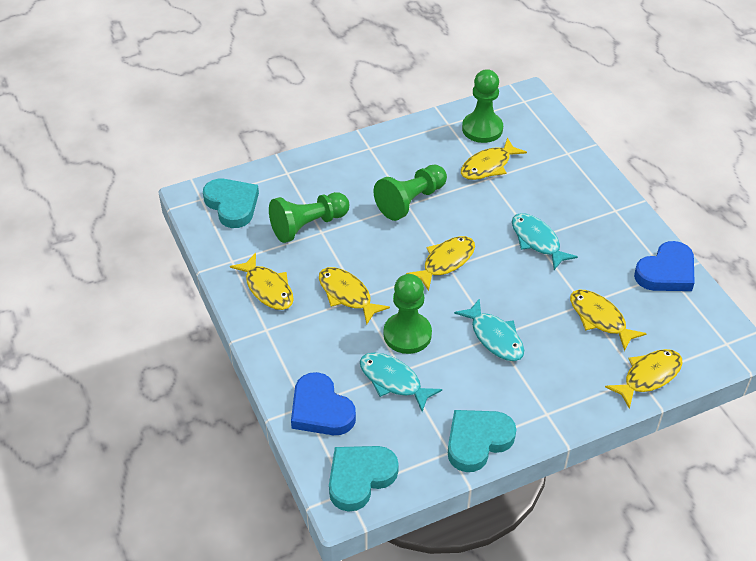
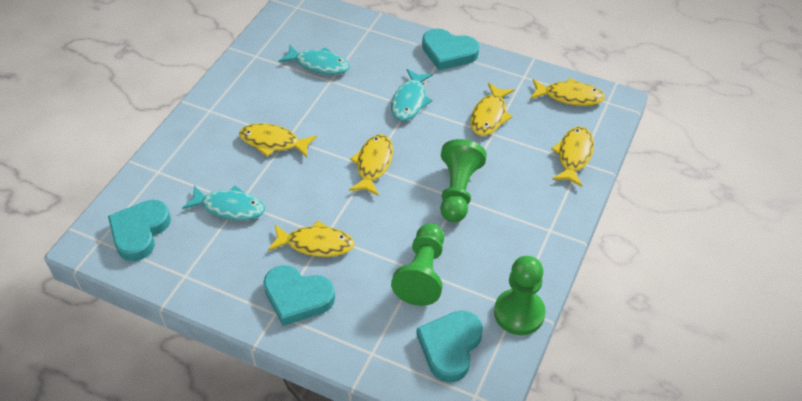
blue heart: 2 -> 0
green pawn: 4 -> 3
turquoise heart: 3 -> 4

